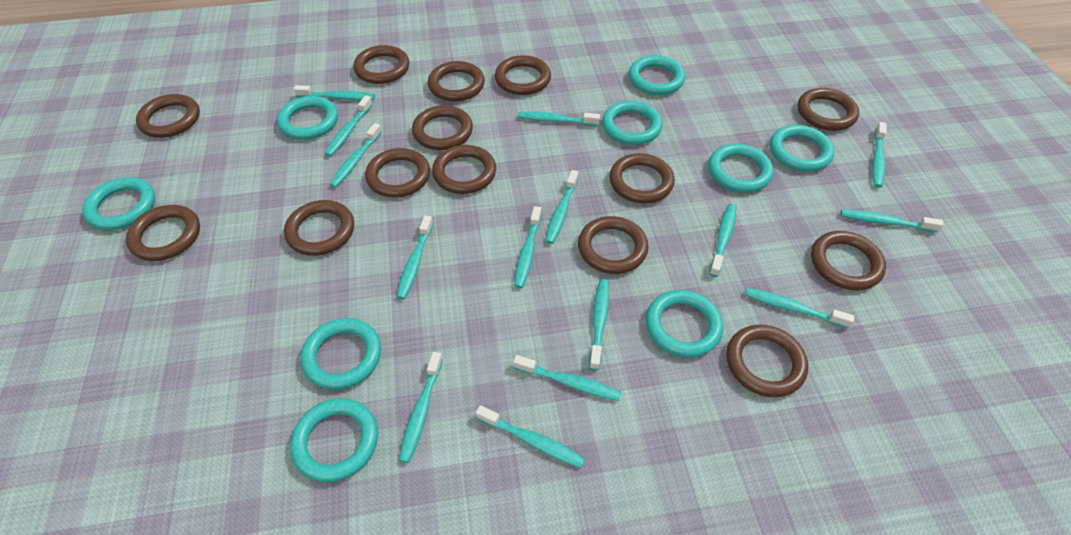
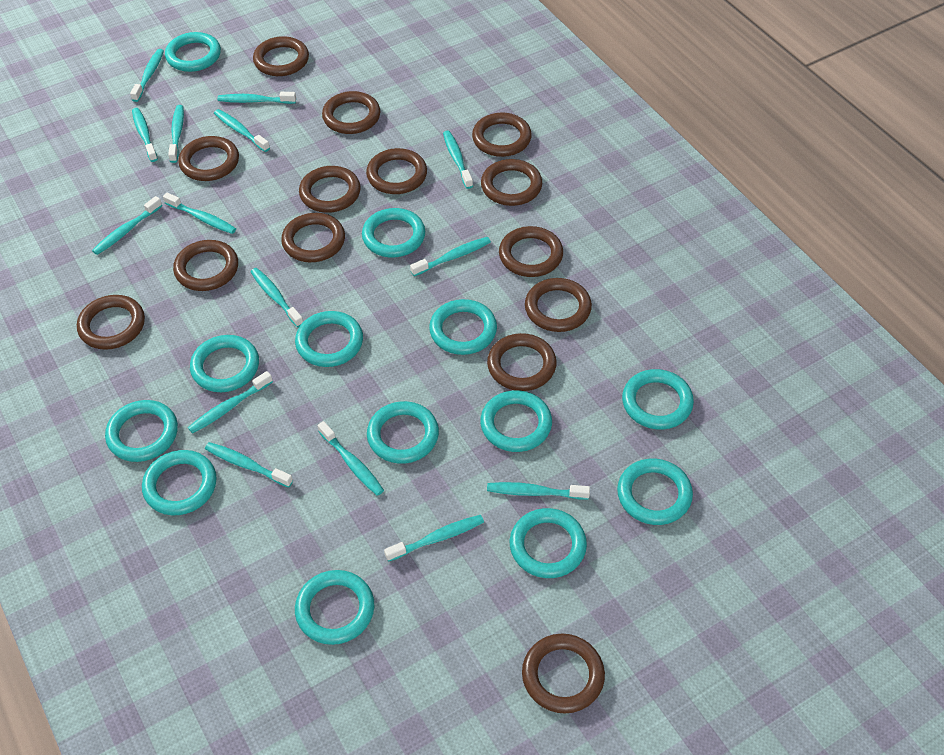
turquoise ring: 9 -> 13

